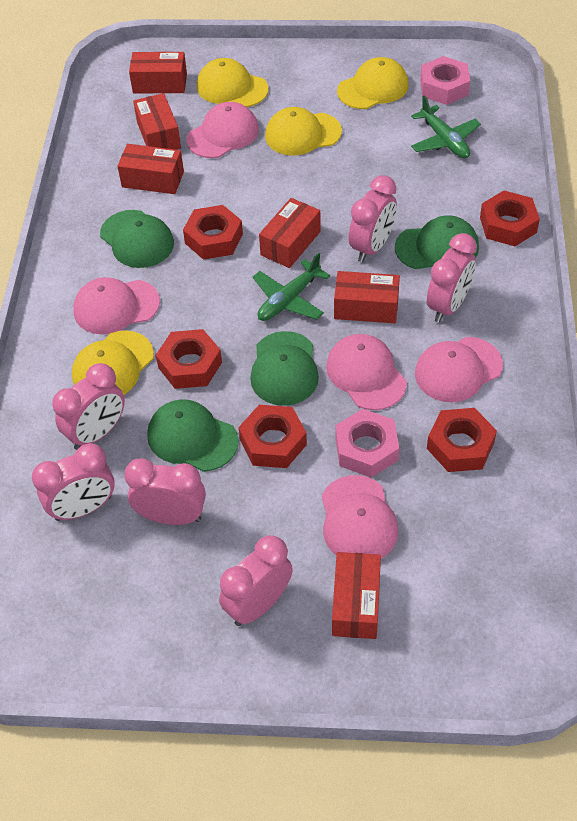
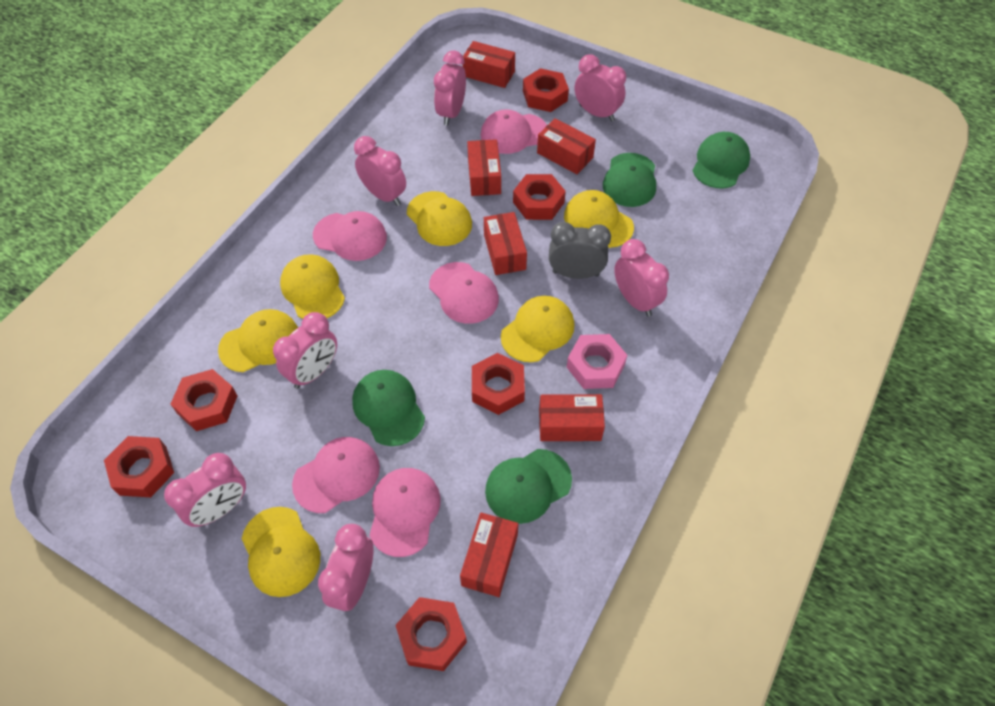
green plane: 2 -> 0
grey clock: 0 -> 1
pink clock: 6 -> 7
pink nut: 2 -> 1
red nut: 5 -> 6
yellow cap: 4 -> 6

